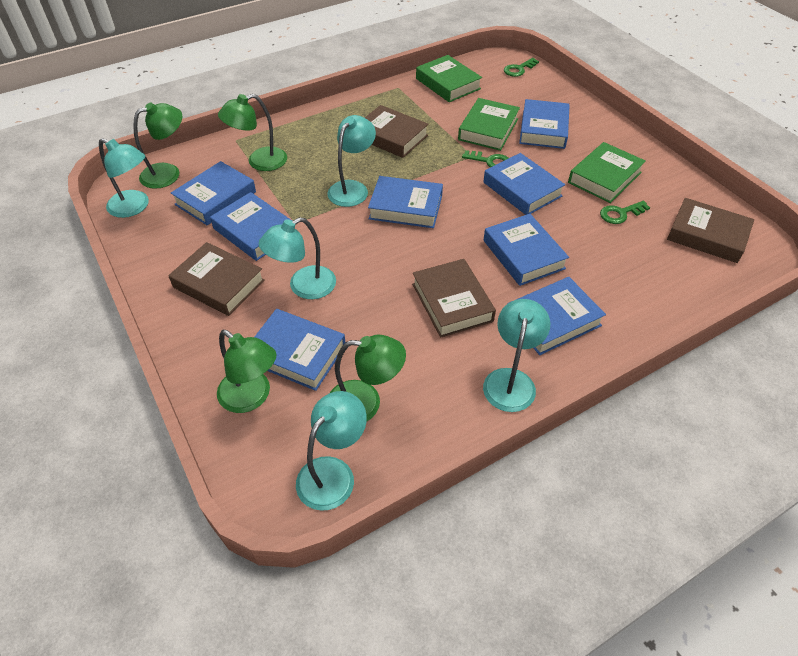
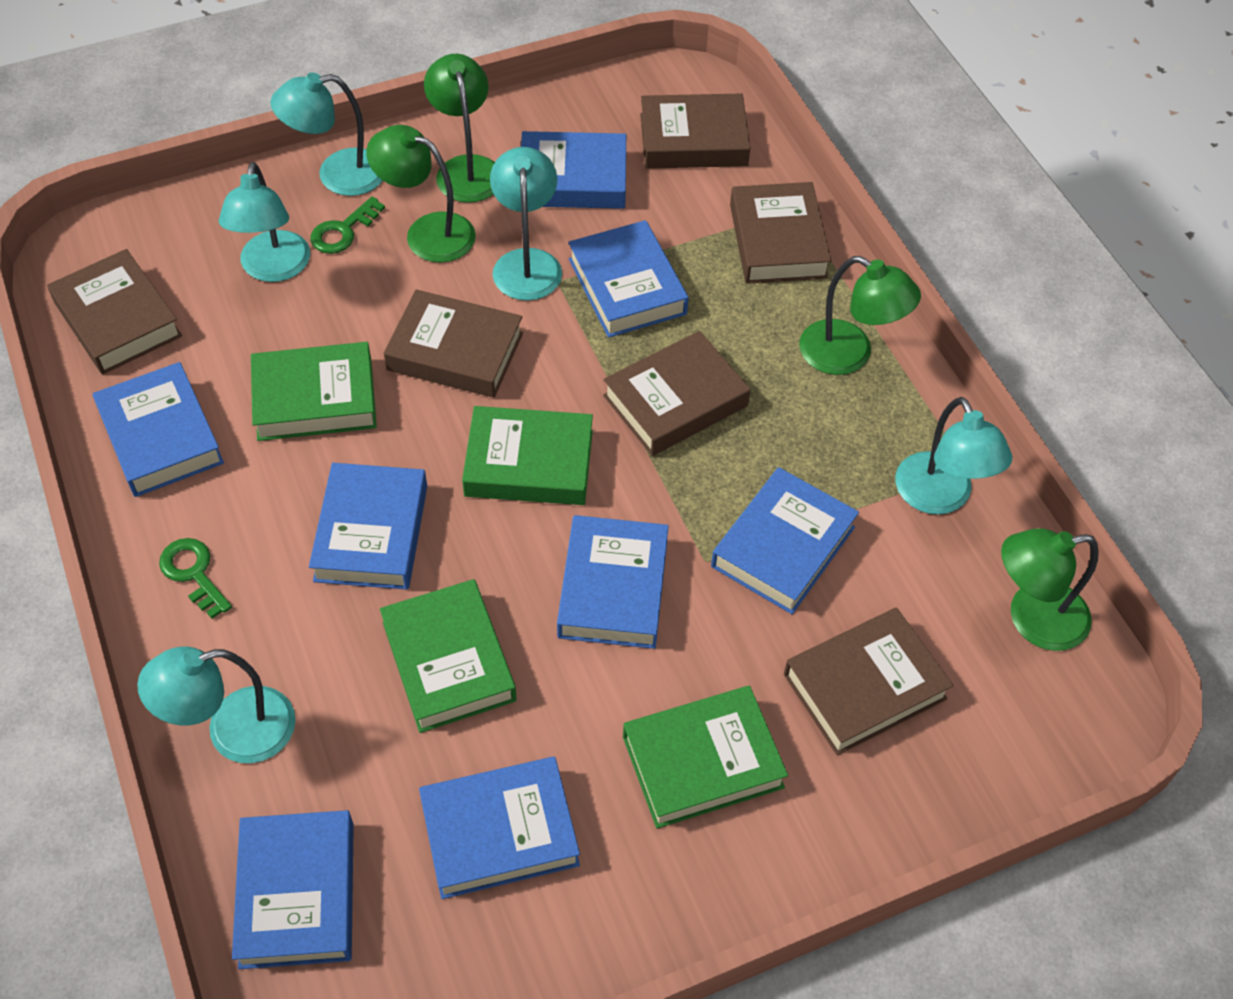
brown book: 4 -> 6
green book: 3 -> 4
green key: 3 -> 2

